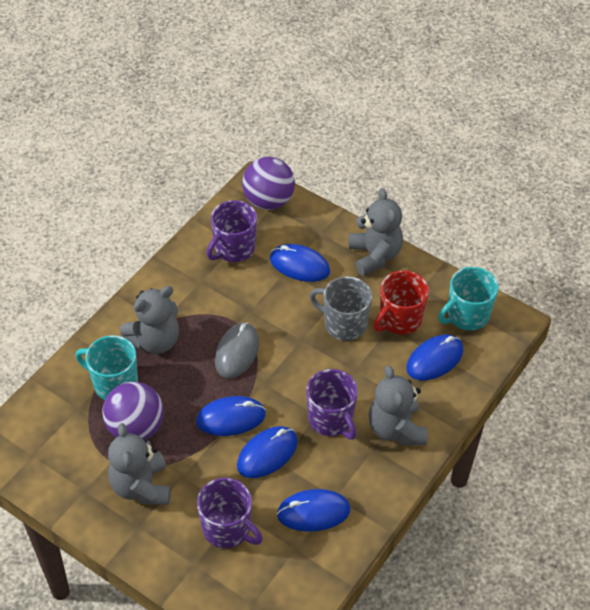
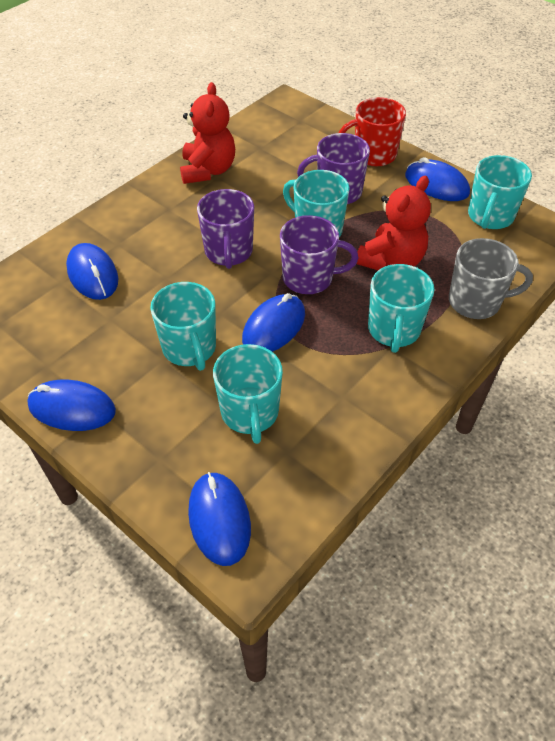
grey mouse: 1 -> 0
grey teddy bear: 4 -> 0
purple ball: 2 -> 0
red teddy bear: 0 -> 2
turquoise mug: 2 -> 5

